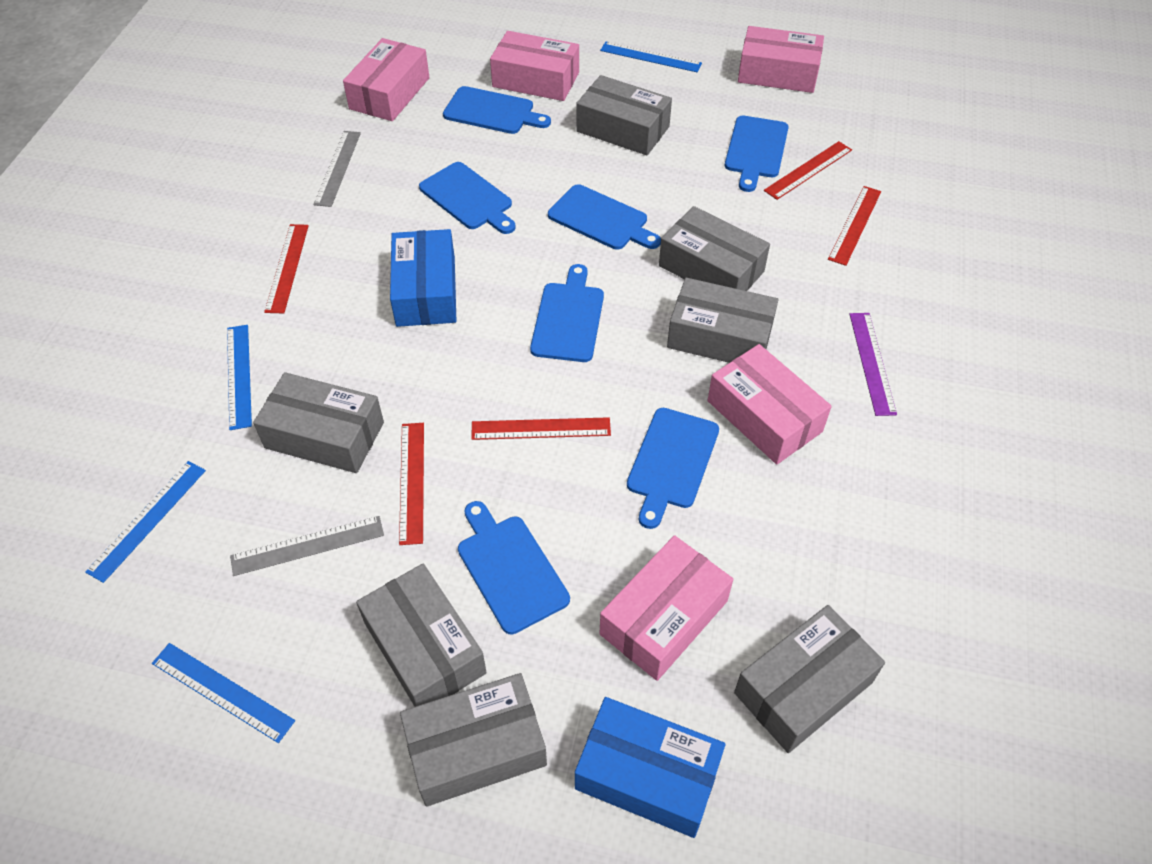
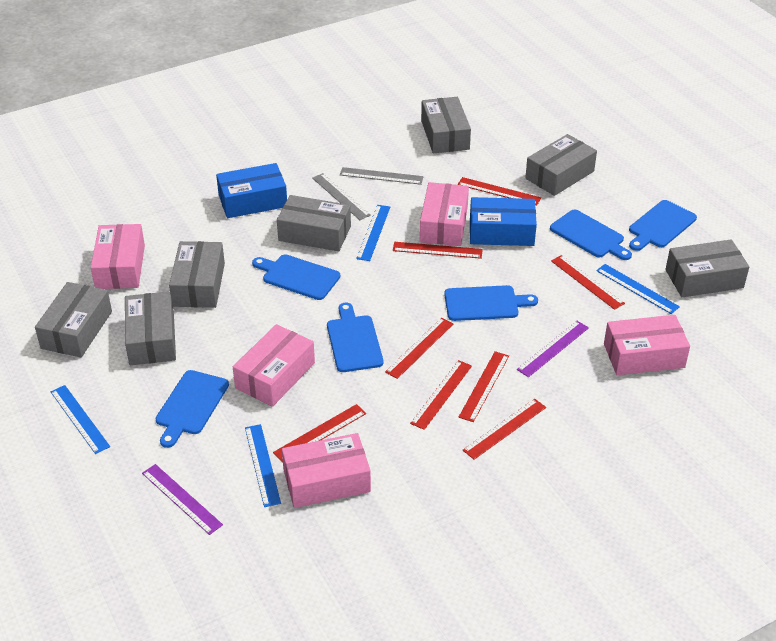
blue cutting board: 7 -> 6
purple ruler: 1 -> 2
red ruler: 5 -> 8

